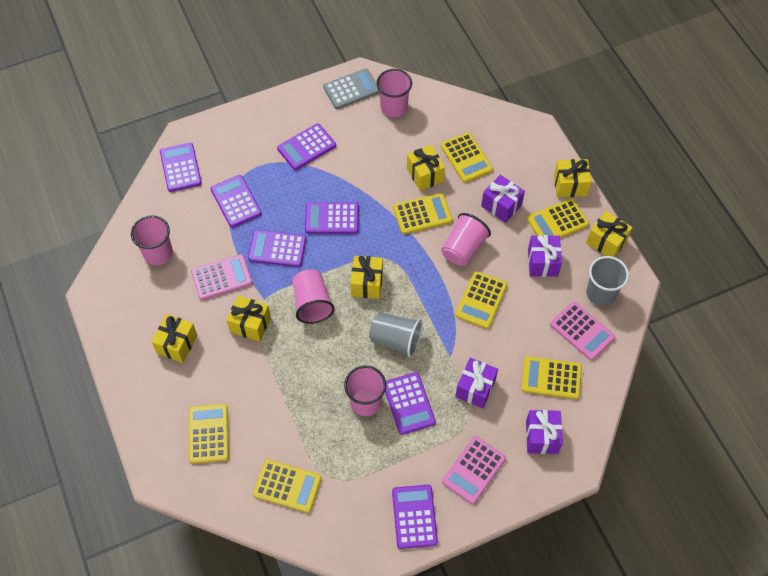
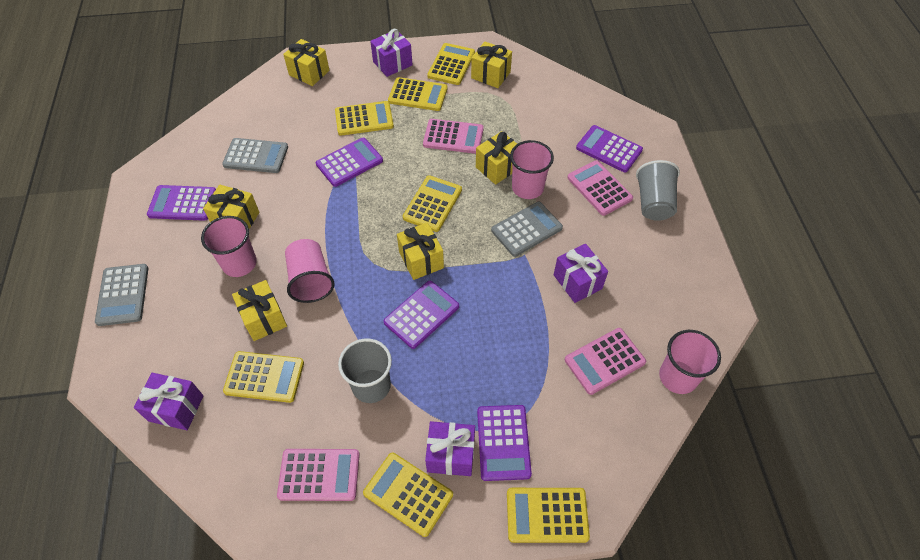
grey calculator: 1 -> 3
pink calculator: 3 -> 4
pink cup: 5 -> 4
purple calculator: 7 -> 5

